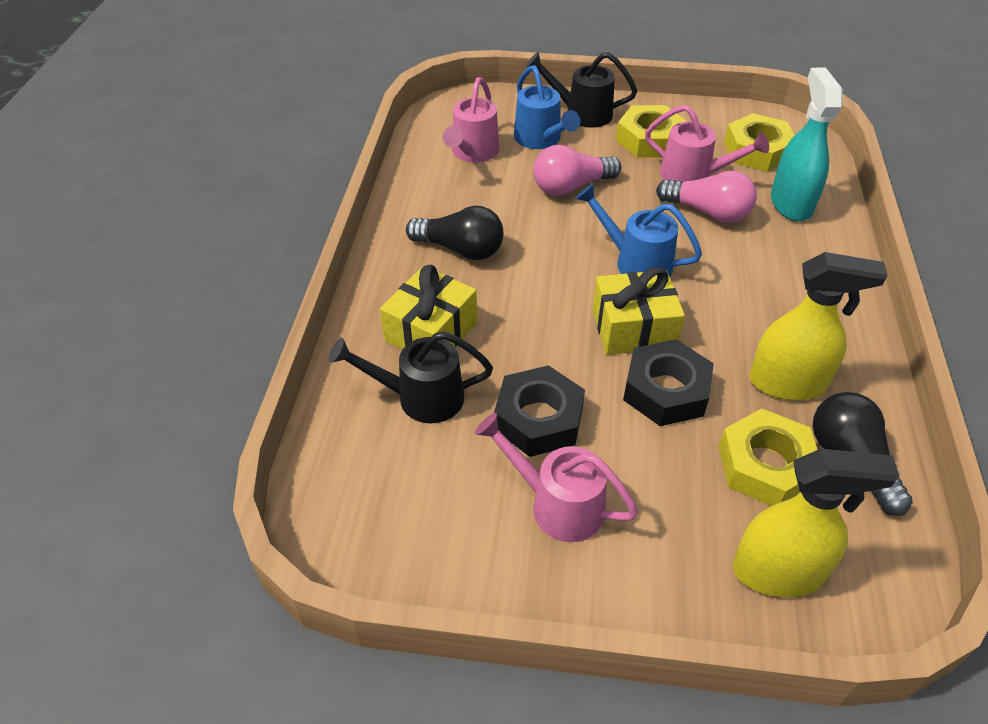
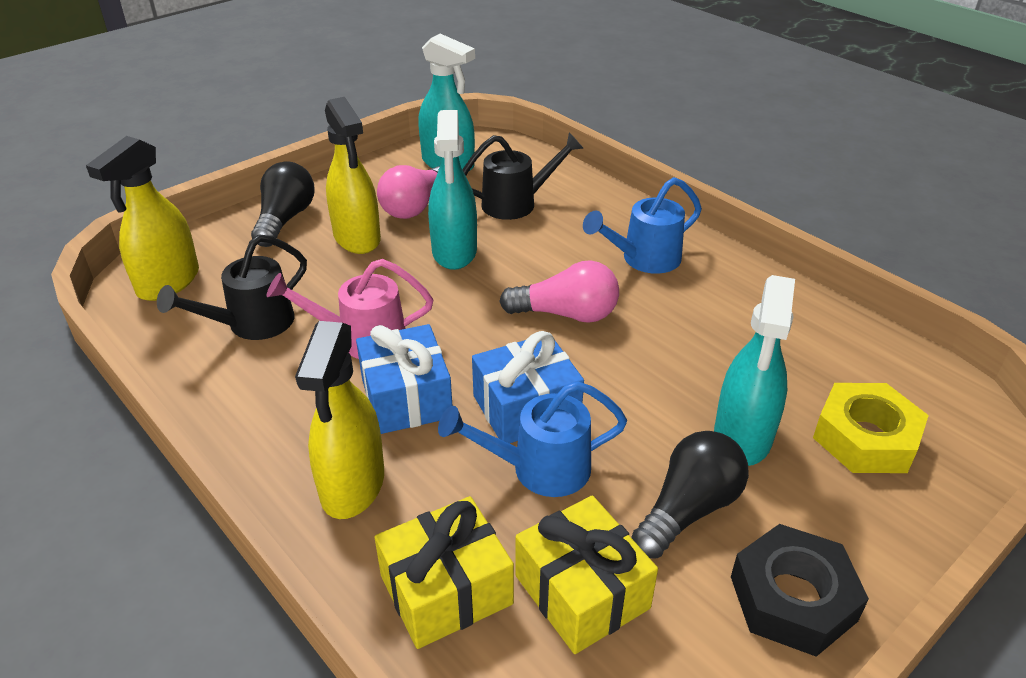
black nut: 2 -> 1
blue gift: 0 -> 2
pink watering can: 3 -> 1
turquoise spray bottle: 1 -> 3
yellow nut: 3 -> 1
yellow spray bottle: 2 -> 3

